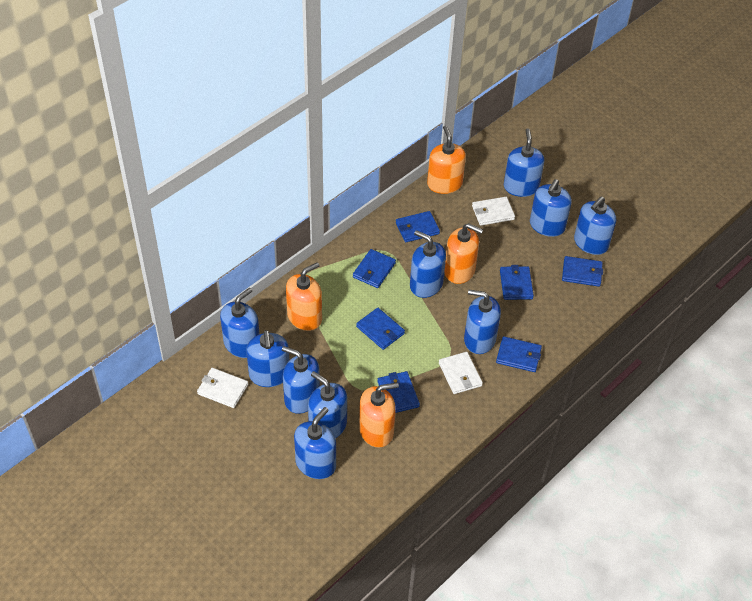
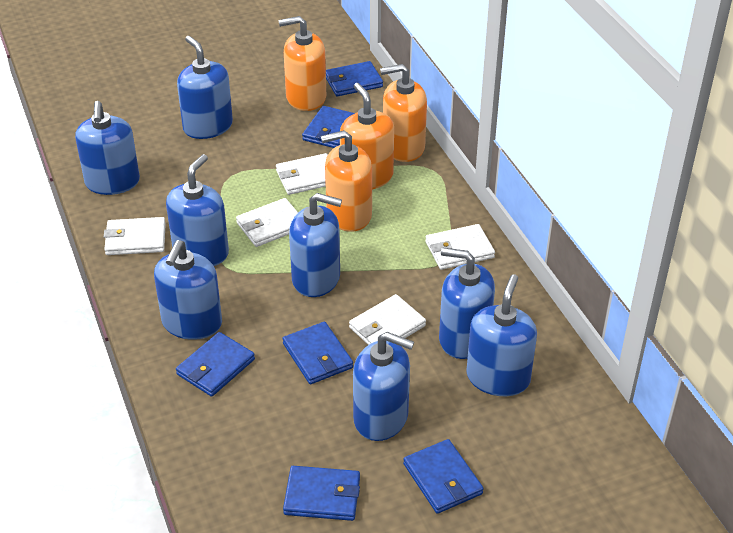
blue soap dispenser: 10 -> 8
blue wallet: 7 -> 6
white wallet: 3 -> 5

